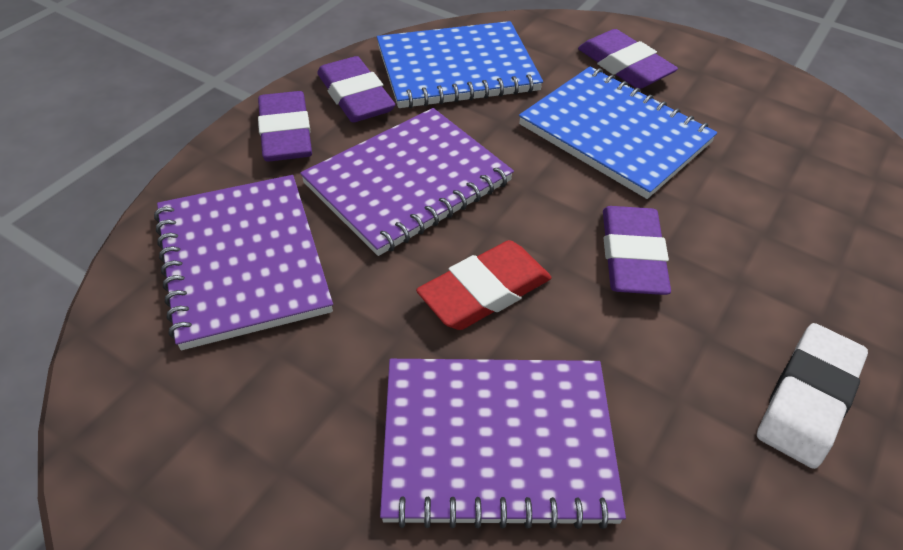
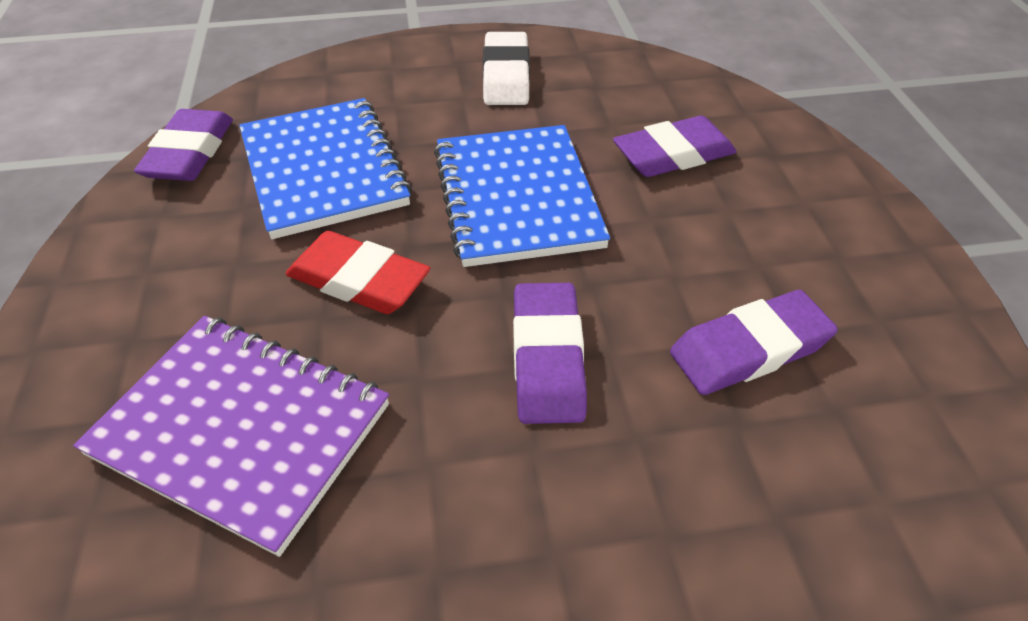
purple notebook: 3 -> 1

